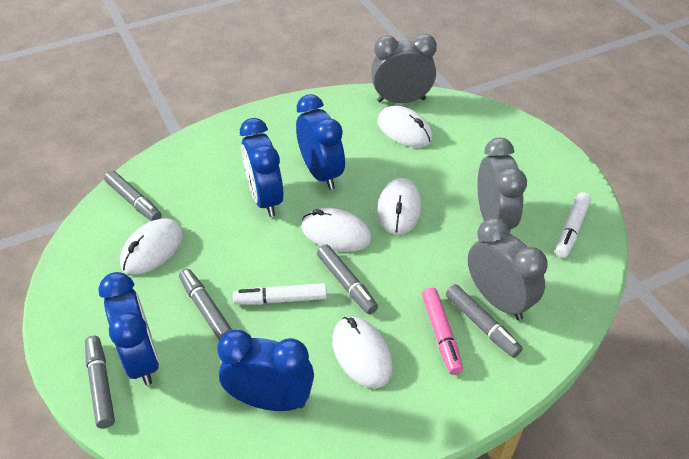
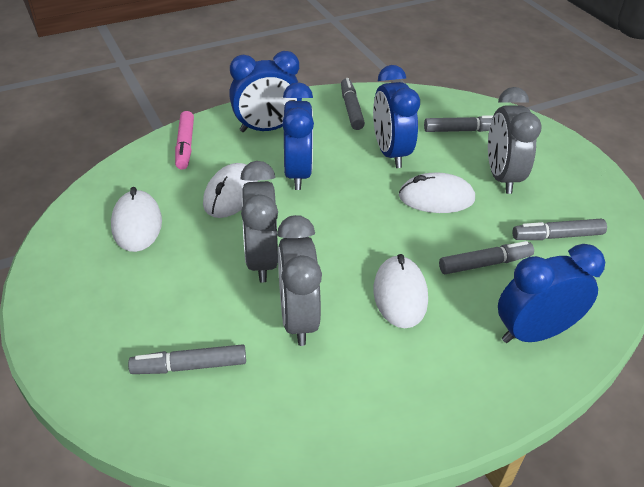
white marker: 2 -> 0
white mouse: 5 -> 4

